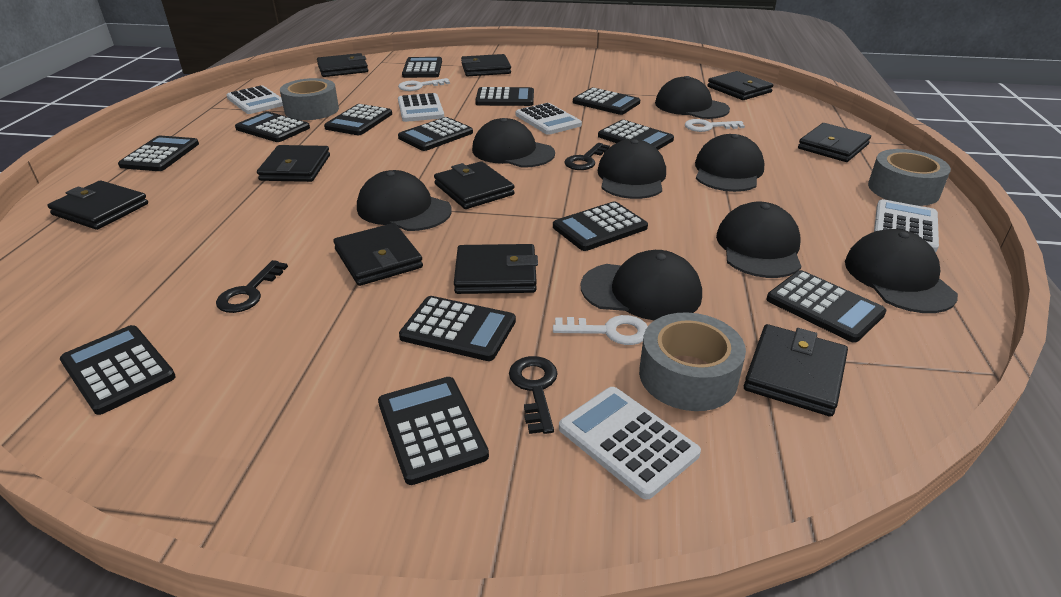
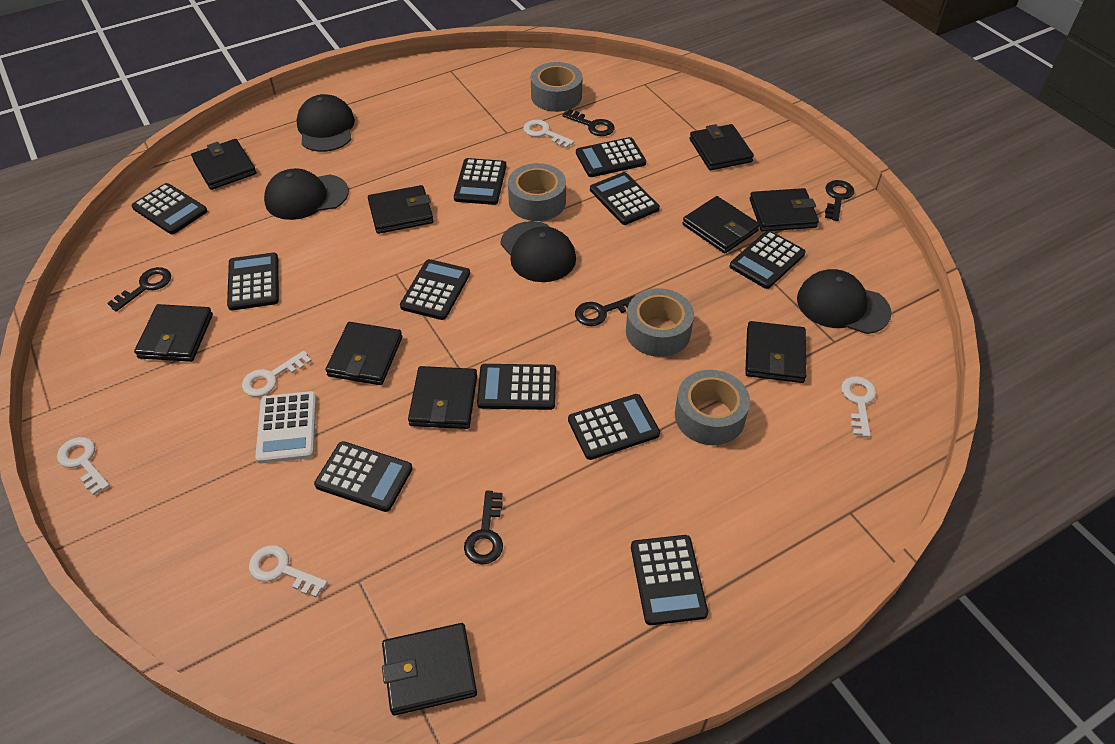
black calculator: 13 -> 11
black cap: 8 -> 4
black key: 3 -> 5
grey tape: 3 -> 4
white calculator: 5 -> 1
white key: 3 -> 5

